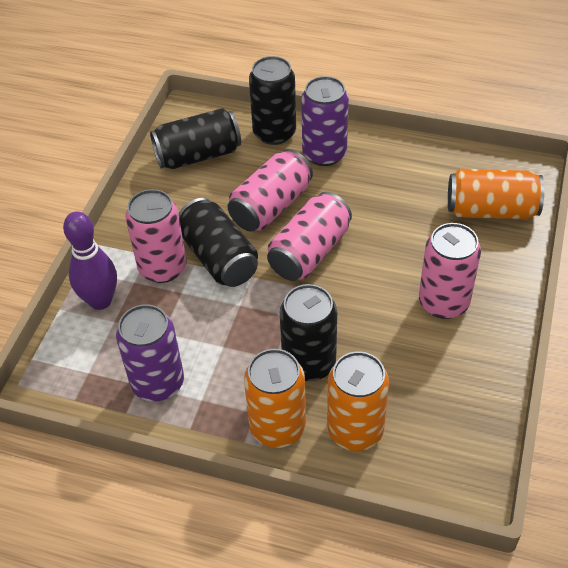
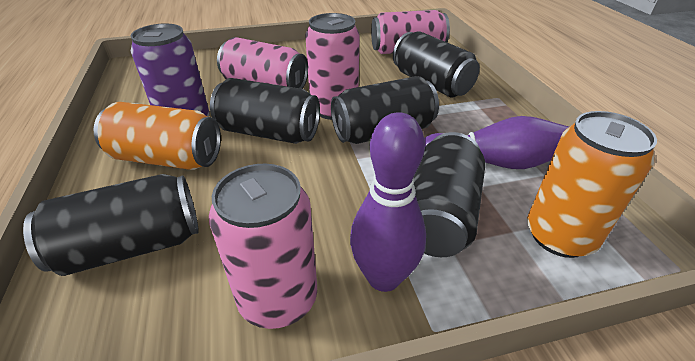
black can: 4 -> 5
orange can: 3 -> 2
purple bowling pin: 1 -> 2
purple can: 2 -> 1

